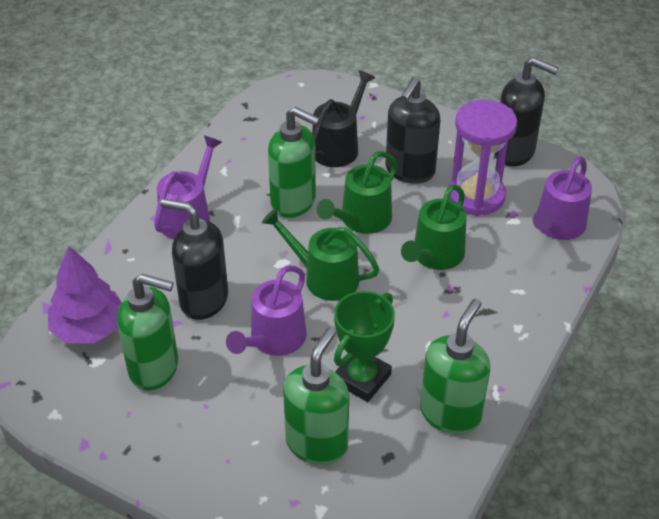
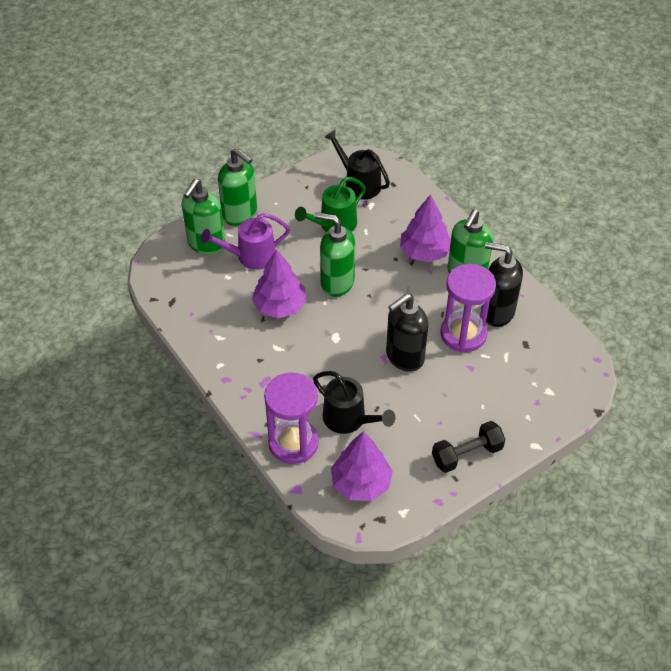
black dumbbell: 0 -> 1
black soap dispenser: 3 -> 2
black watering can: 1 -> 2
green trophy: 1 -> 0
green watering can: 3 -> 1
purple hourglass: 1 -> 2
purple tree: 1 -> 3
purple watering can: 3 -> 1

